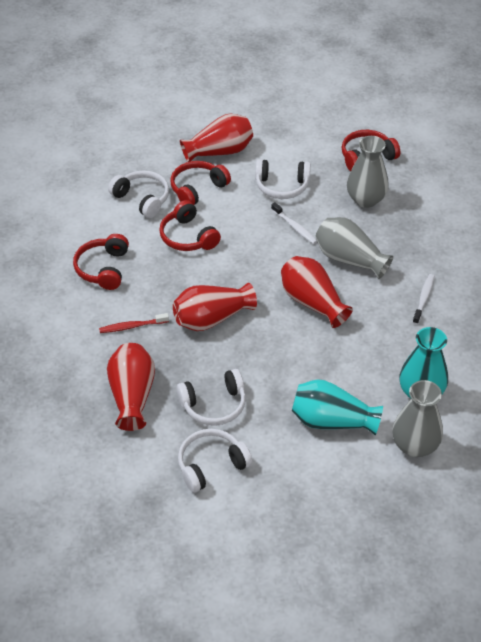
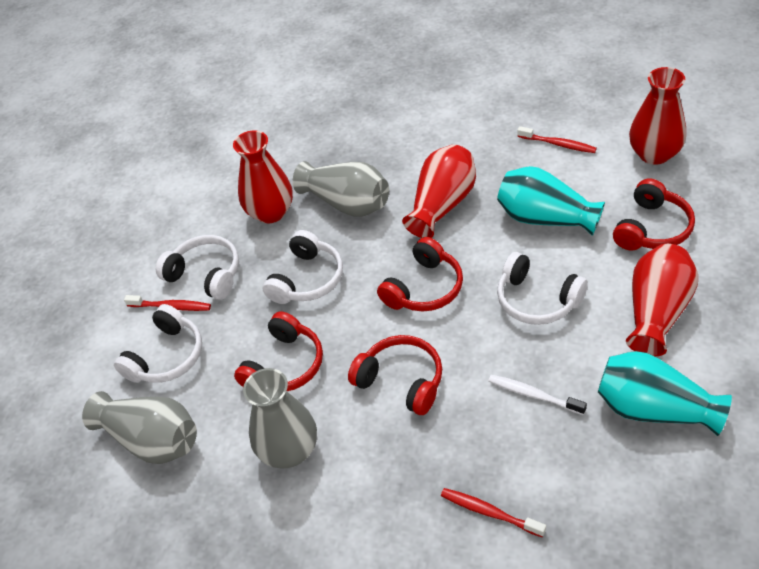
red toothbrush: 1 -> 3
white toothbrush: 2 -> 1

